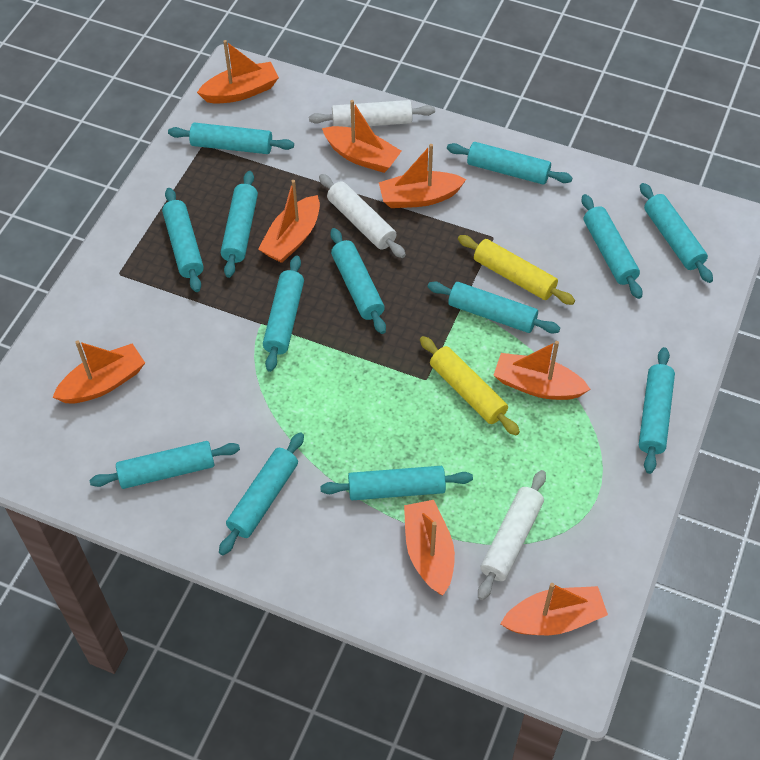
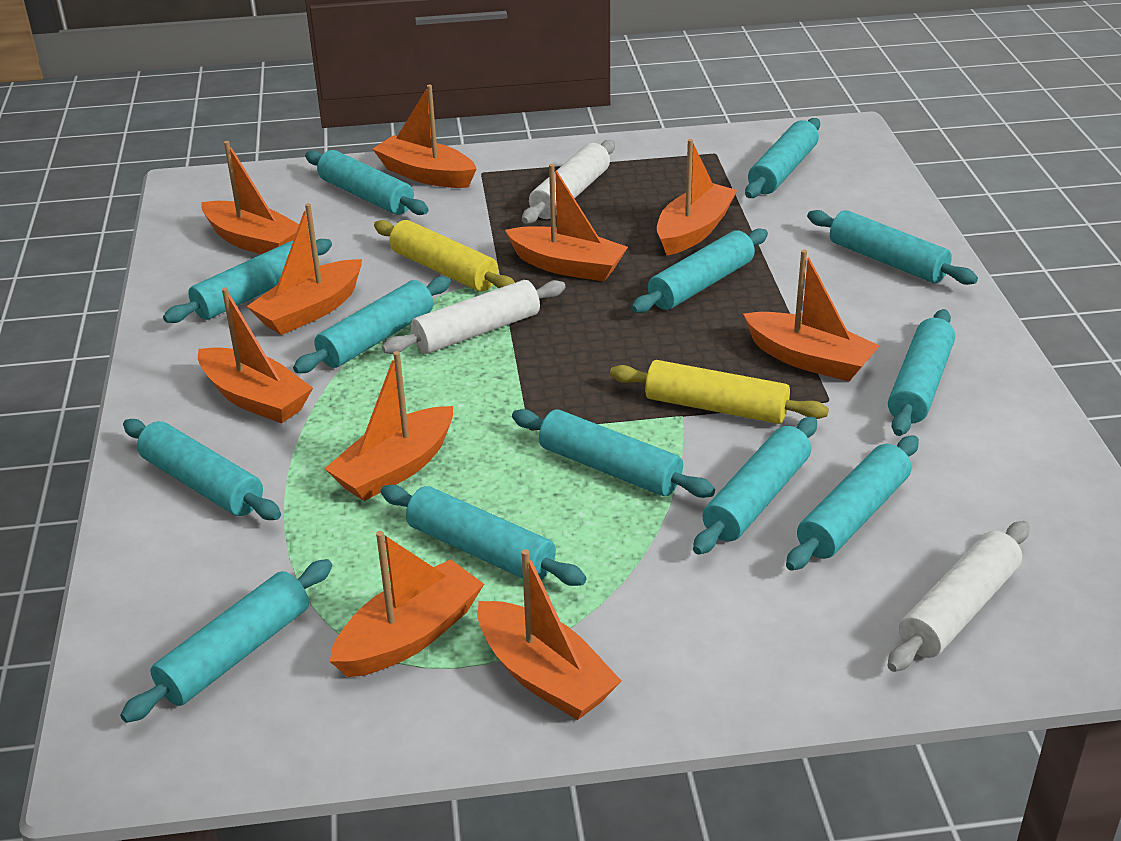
orange boat: 8 -> 10

